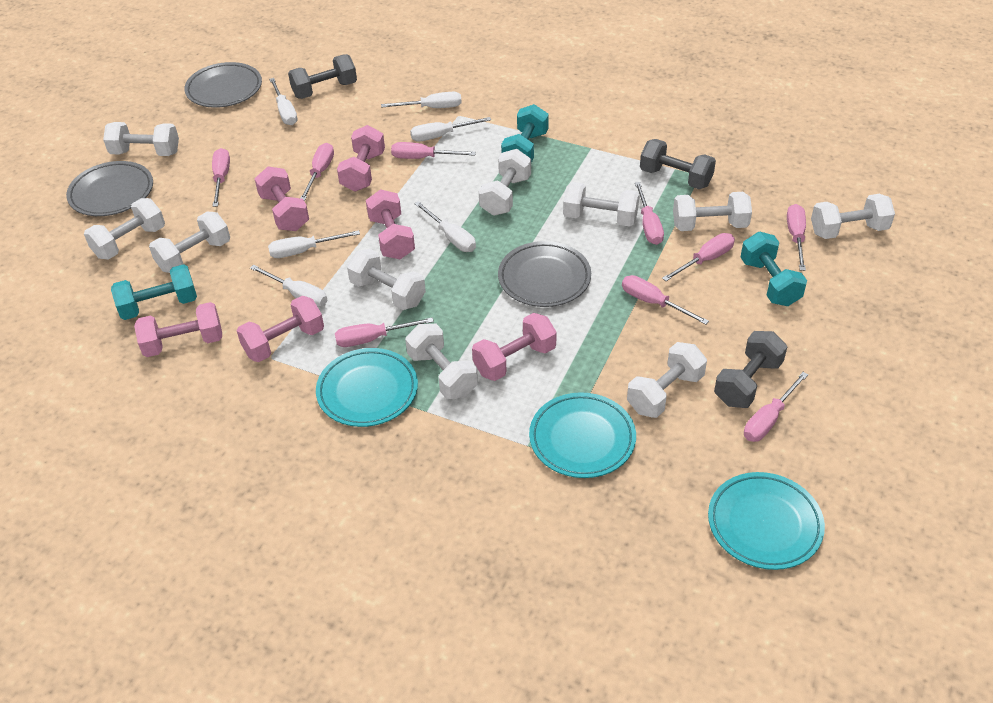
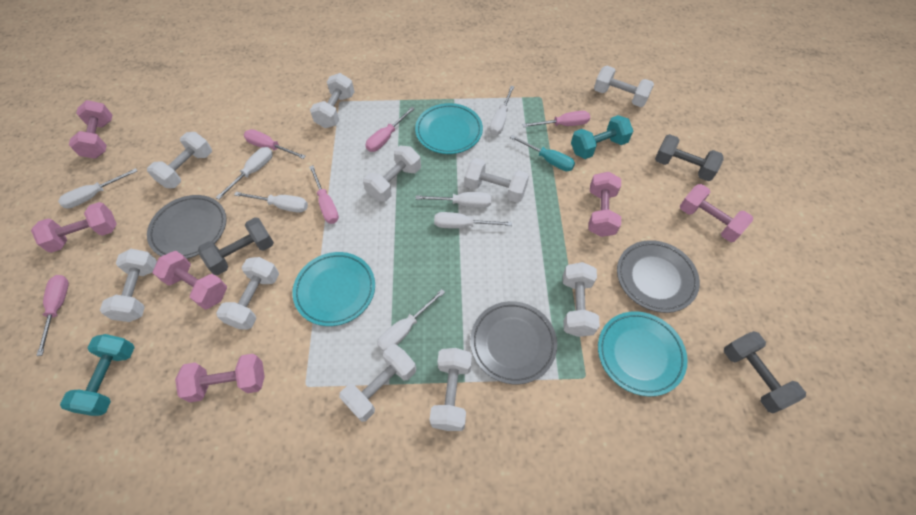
pink screwdriver: 9 -> 5
turquoise dumbbell: 3 -> 2
turquoise screwdriver: 0 -> 1
white screwdriver: 6 -> 7

